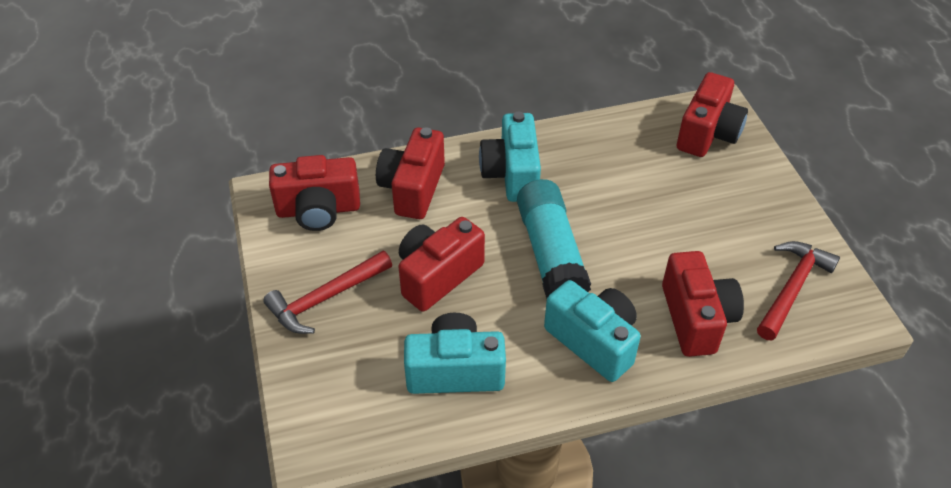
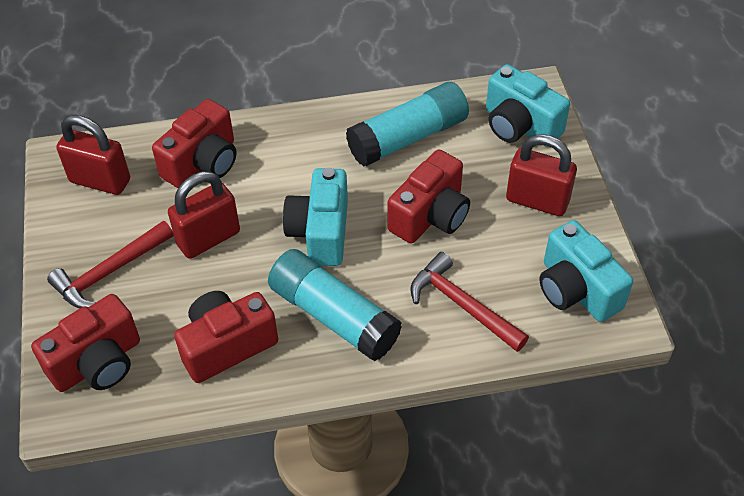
red camera: 5 -> 4
red padlock: 0 -> 3
turquoise glue stick: 1 -> 2

